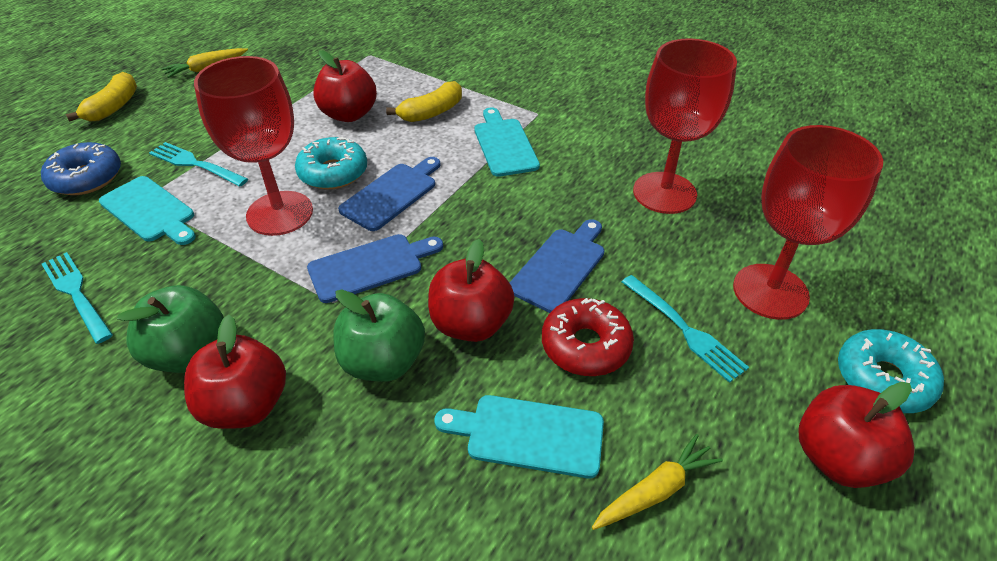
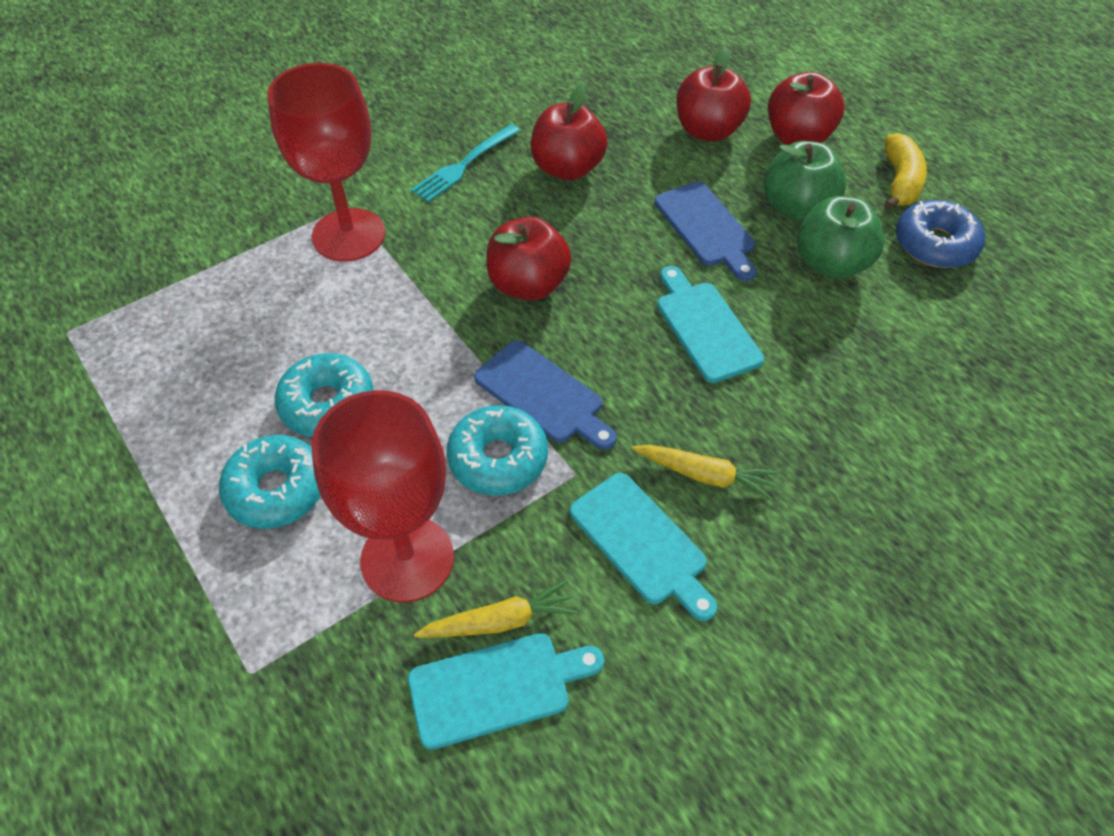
blue cutting board: 3 -> 2
red donut: 1 -> 0
red goblet: 3 -> 2
turquoise donut: 2 -> 3
turquoise fork: 3 -> 1
yellow banana: 2 -> 1

